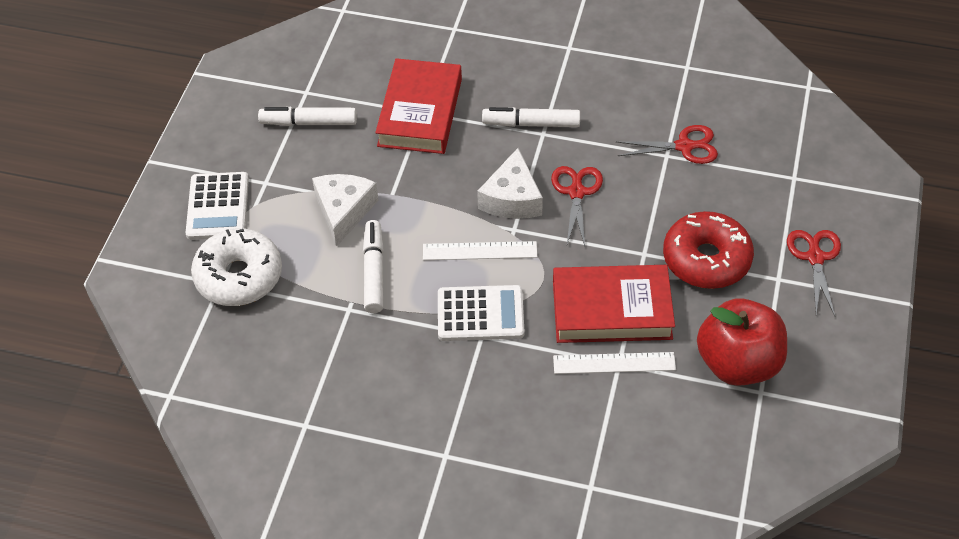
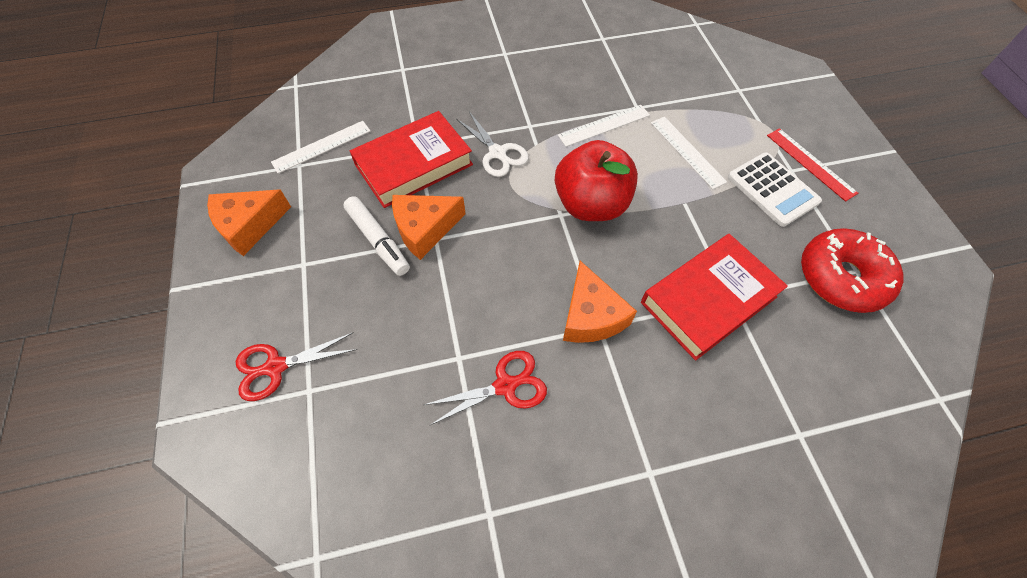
orange cheese: 0 -> 3
red ruler: 0 -> 1
red scissors: 3 -> 2
white calculator: 2 -> 1
white cheese: 2 -> 0
white donut: 1 -> 0
white marker: 3 -> 1
white ruler: 2 -> 3
white scissors: 0 -> 1

